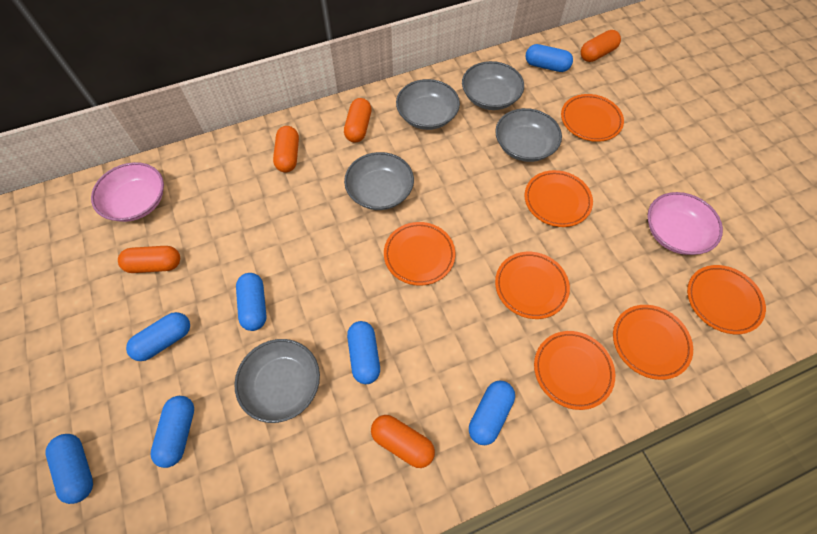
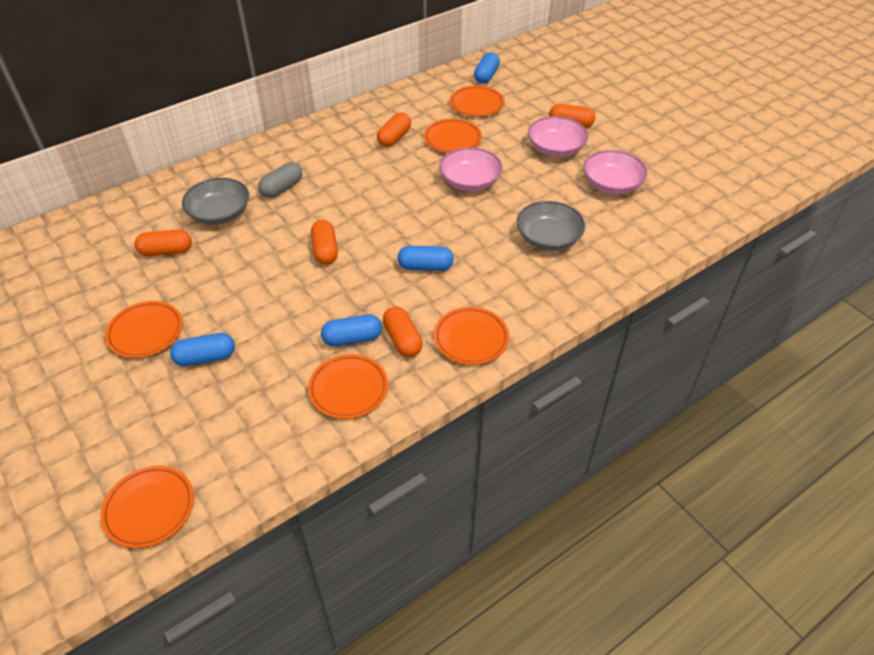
blue capsule: 7 -> 4
grey bowl: 5 -> 2
grey capsule: 0 -> 1
orange plate: 7 -> 6
pink bowl: 2 -> 3

